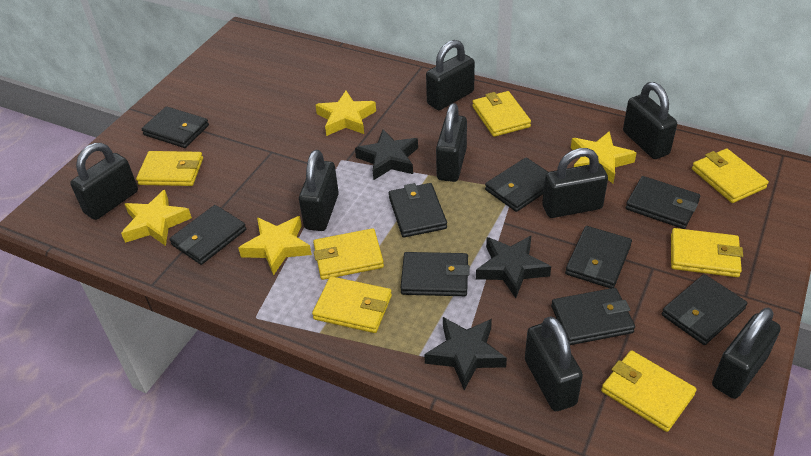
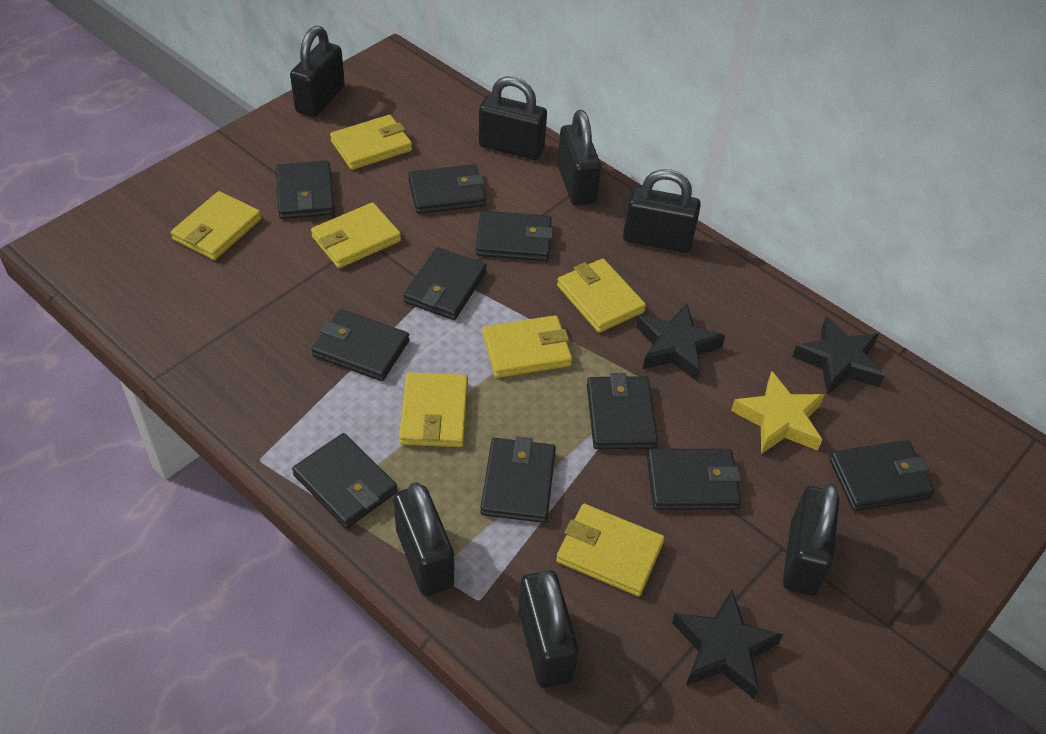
black padlock: 8 -> 7
black wallet: 9 -> 10
yellow star: 4 -> 1

